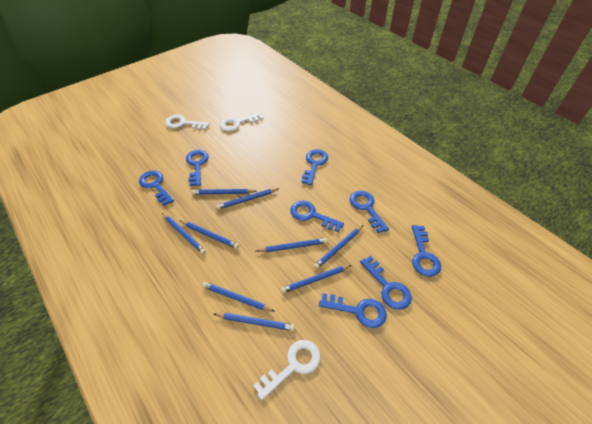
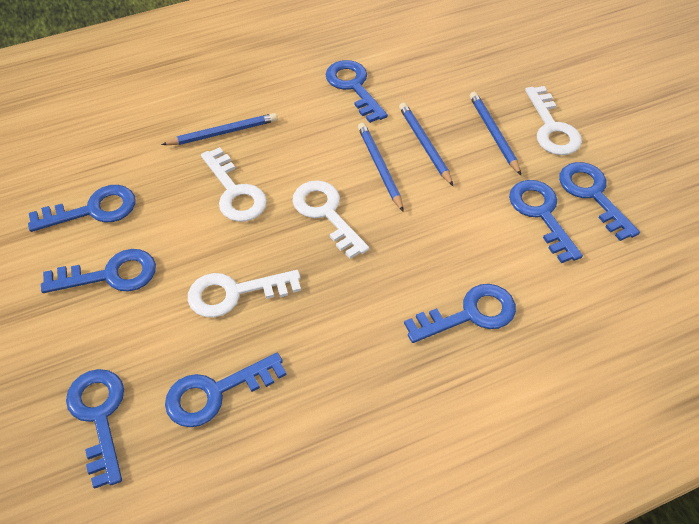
blue pencil: 9 -> 4
white key: 3 -> 4

